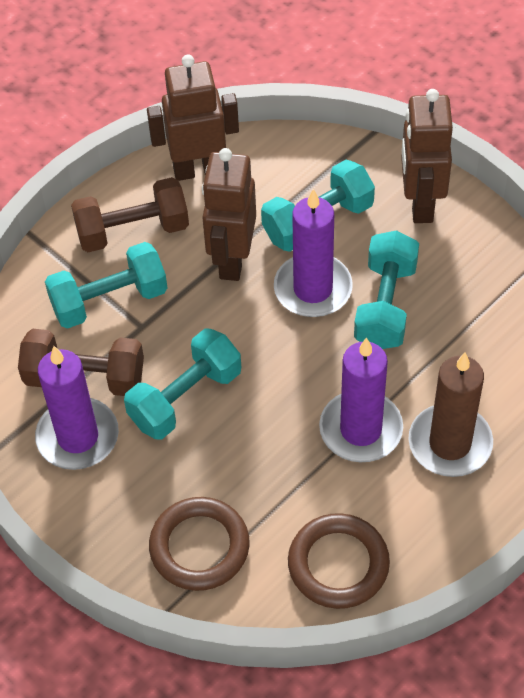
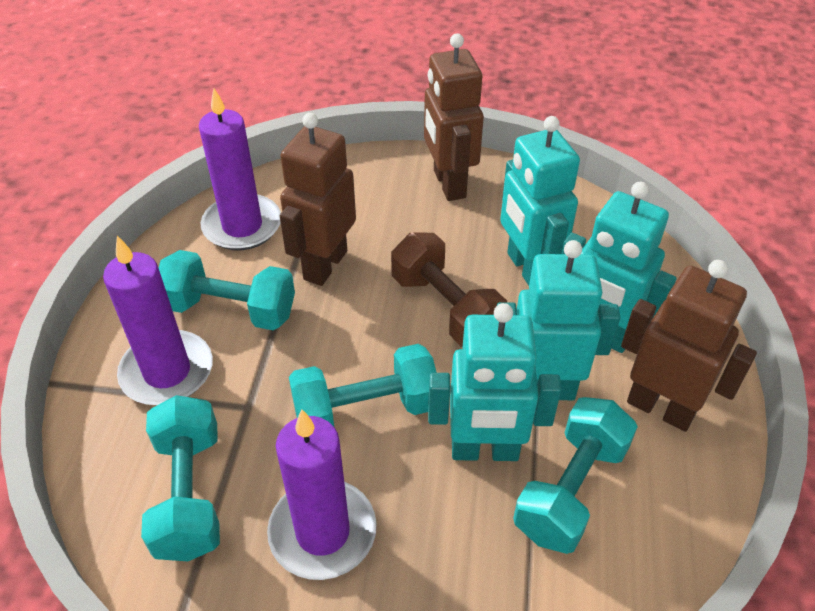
brown candle: 1 -> 0
brown dumbbell: 2 -> 1
brown ring: 2 -> 0
turquoise robot: 0 -> 4

